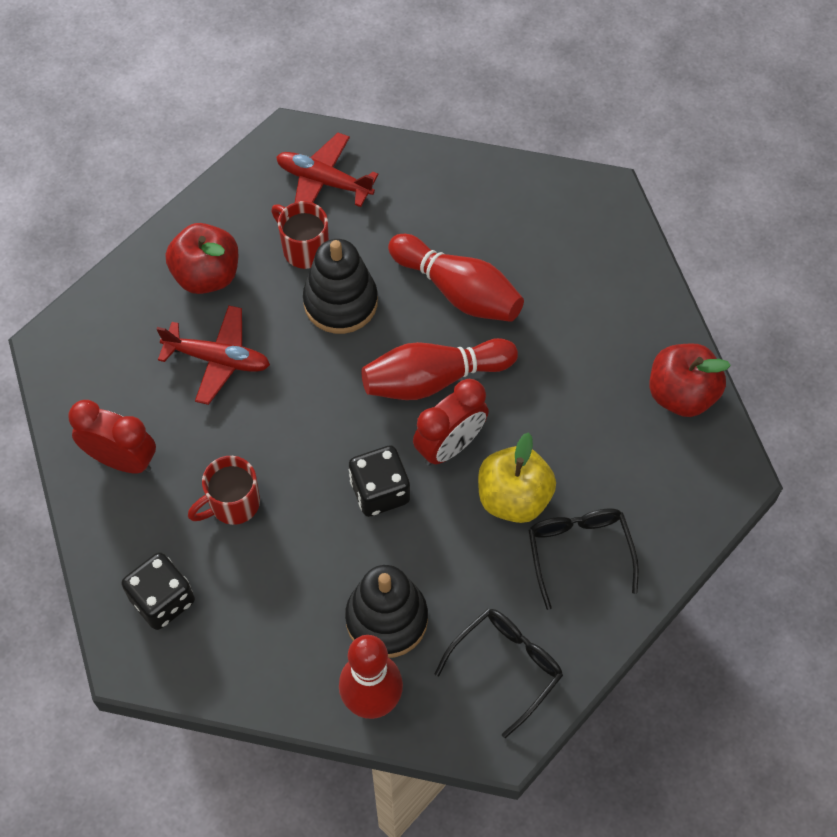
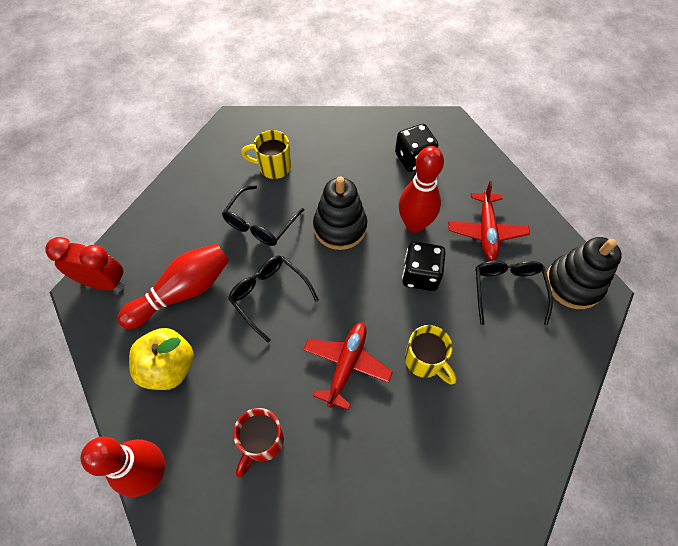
black glasses: 2 -> 3
red apple: 2 -> 0
red clock: 2 -> 1
red mug: 2 -> 1
yellow mug: 0 -> 2

